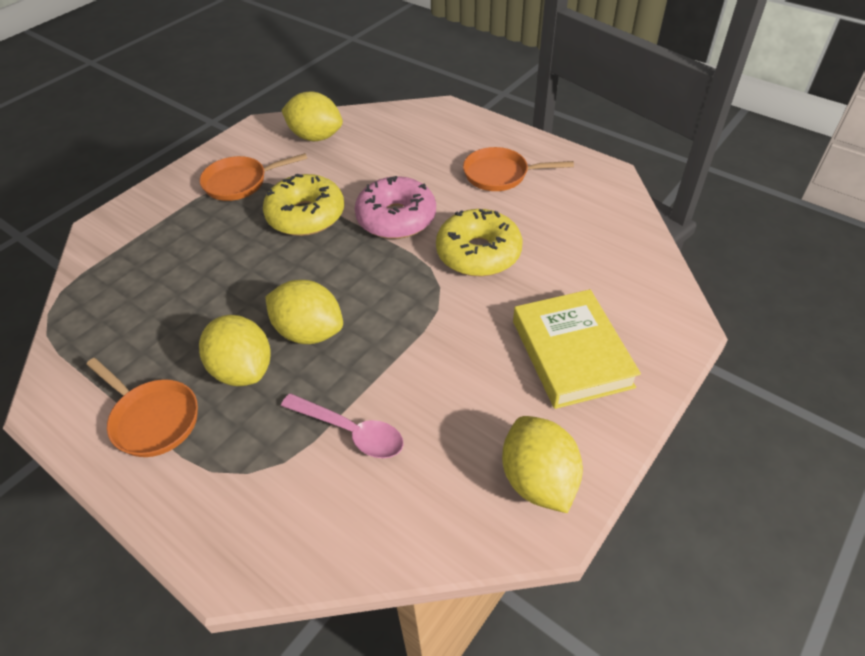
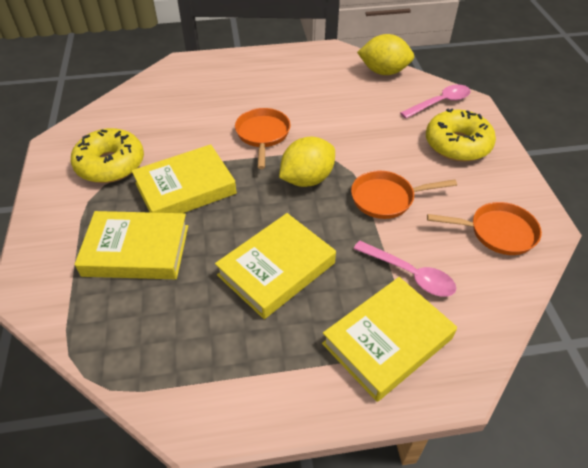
pink donut: 1 -> 0
pink spoon: 1 -> 2
yellow book: 1 -> 4
yellow lemon: 4 -> 2

